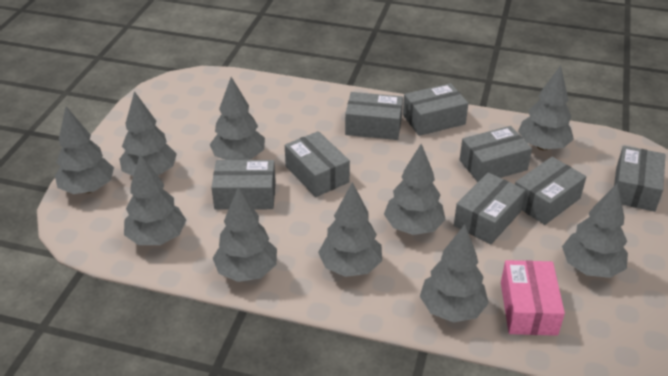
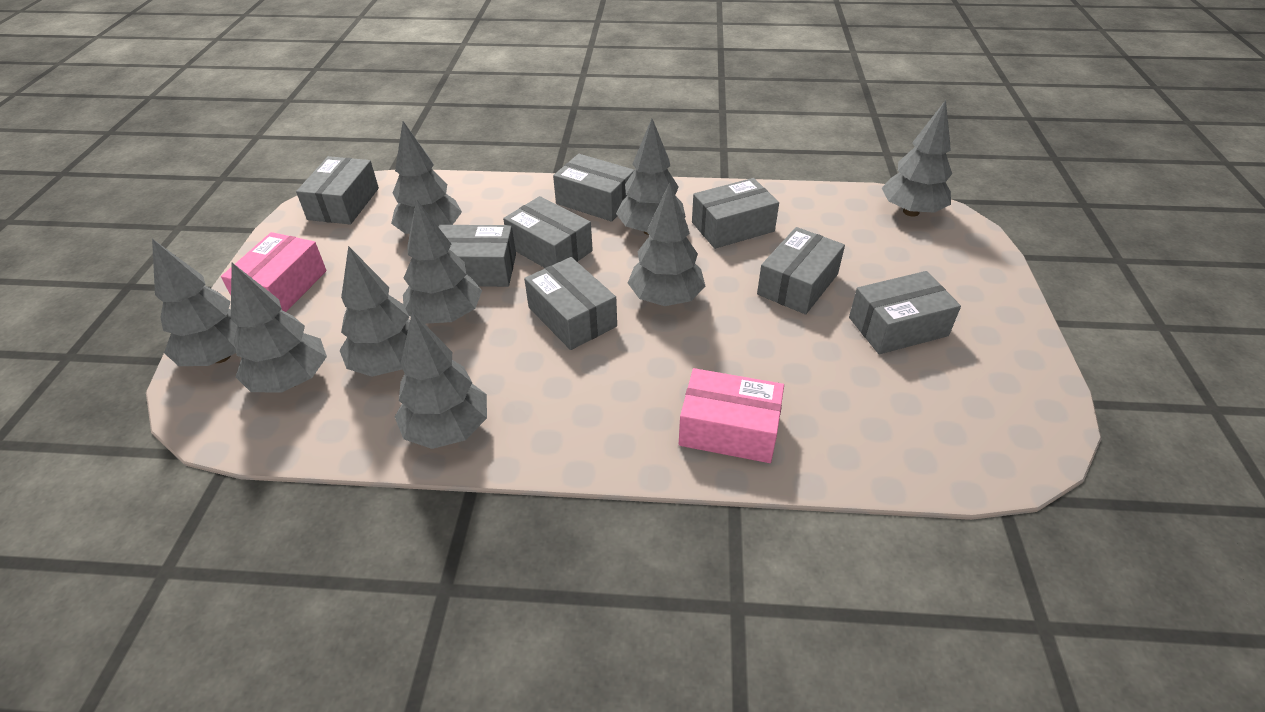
grey tree: 10 -> 9
pink box: 1 -> 2

